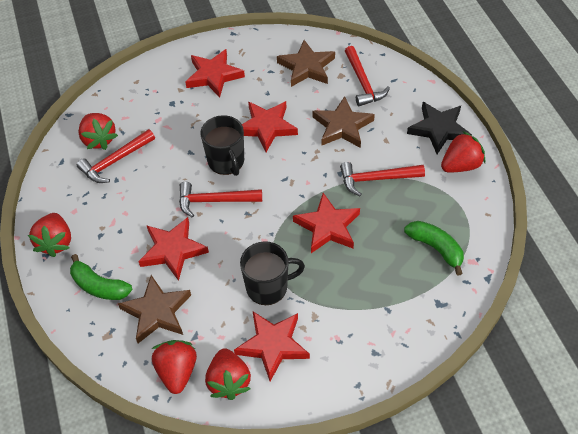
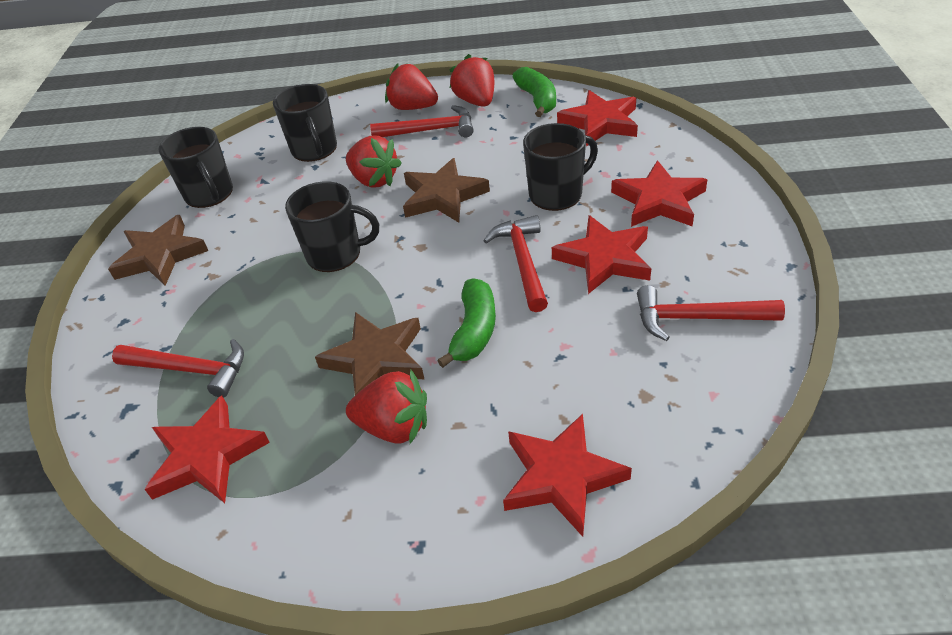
black mug: 2 -> 4
black star: 1 -> 0
red strawberry: 5 -> 4

